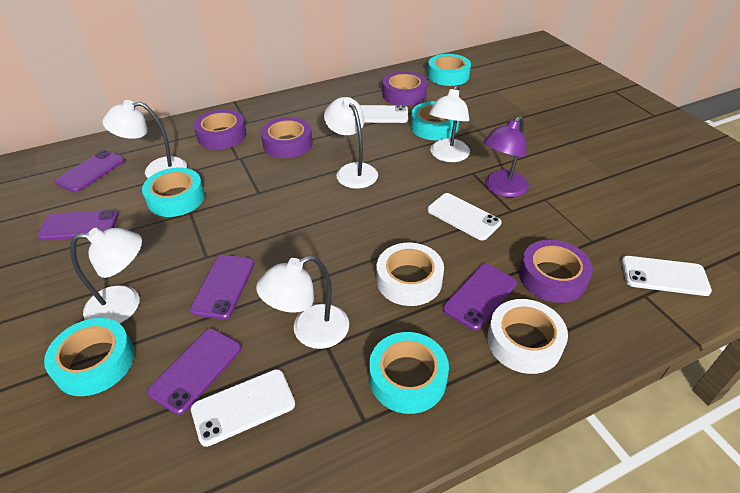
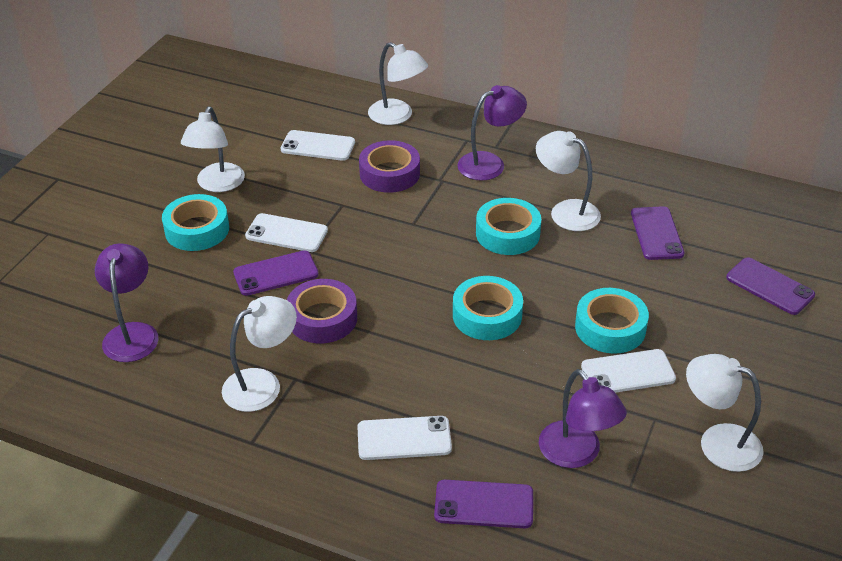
purple lamp: 1 -> 3
purple phone: 5 -> 4
purple tape: 4 -> 2
turquoise tape: 5 -> 4
white tape: 2 -> 0

